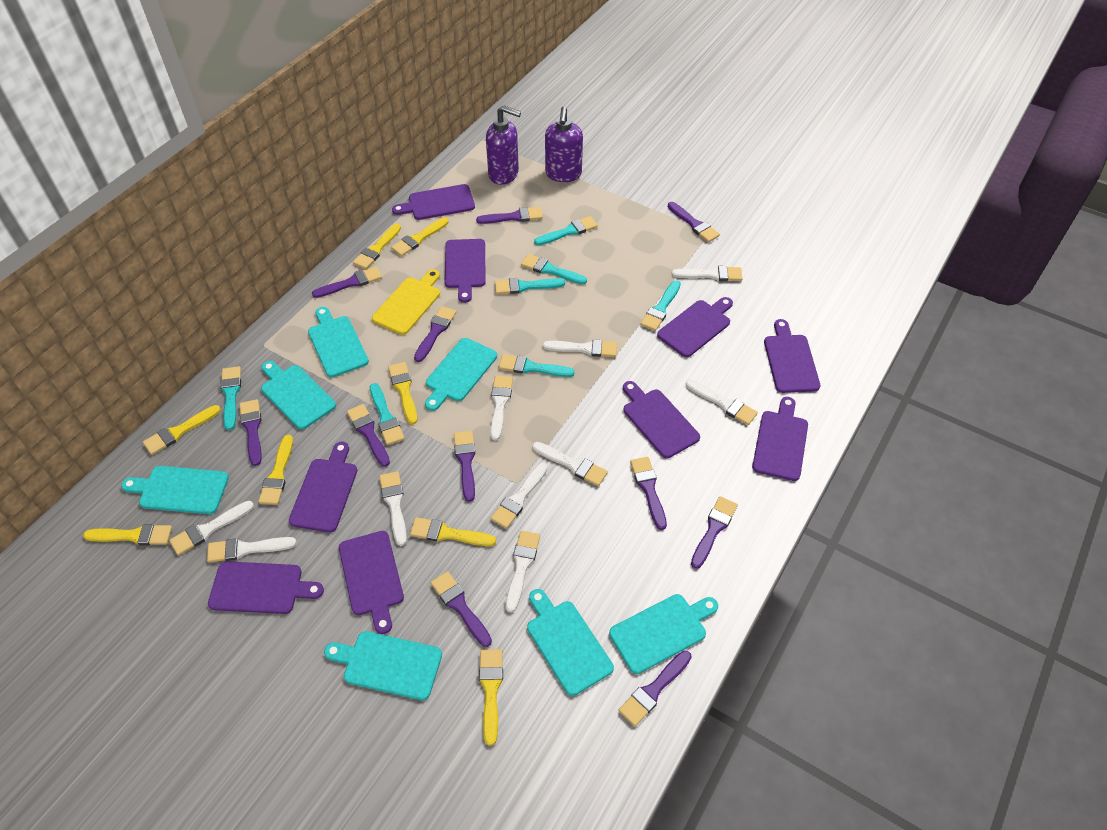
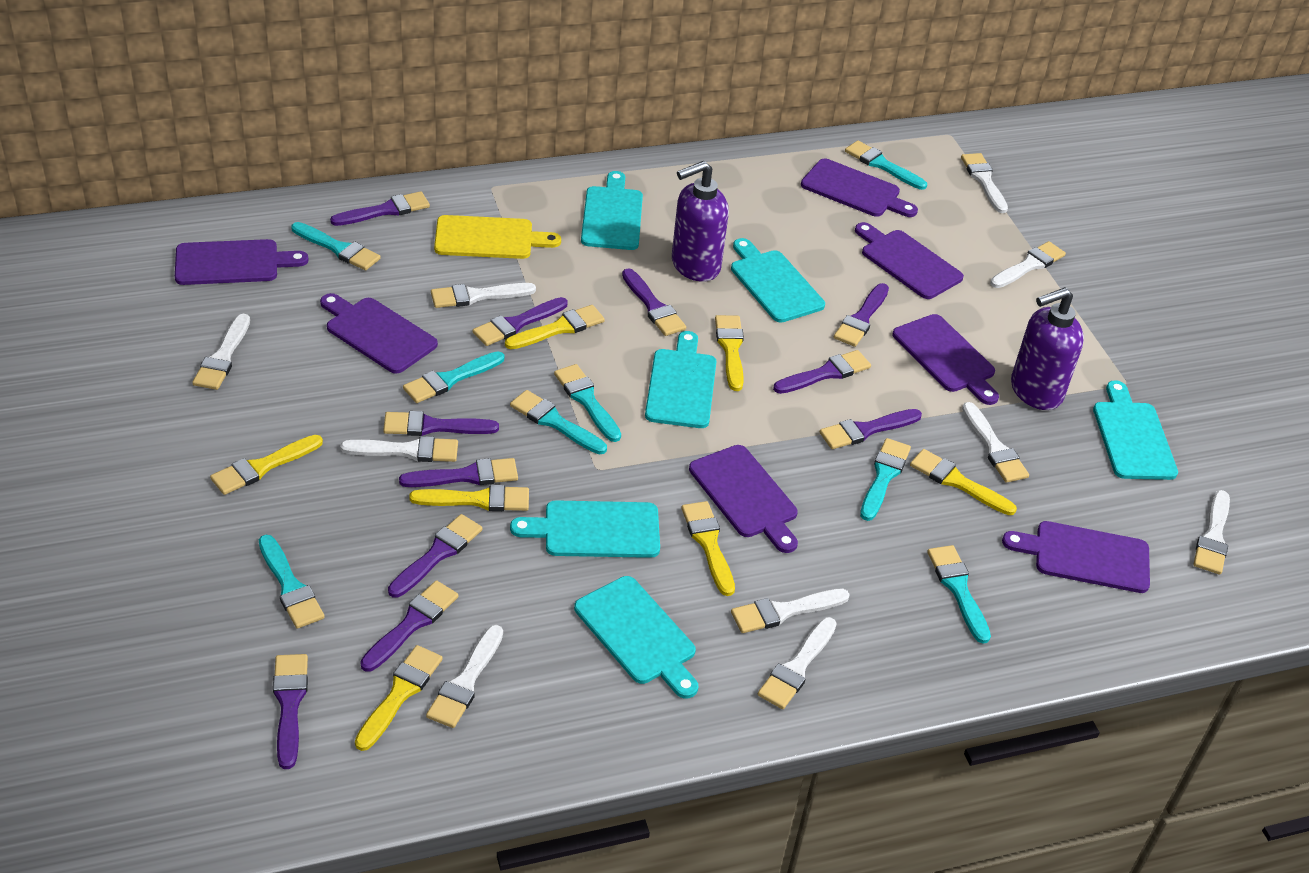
purple cutting board: 9 -> 7
turquoise brush: 7 -> 8
turquoise cutting board: 7 -> 6
yellow brush: 8 -> 7

